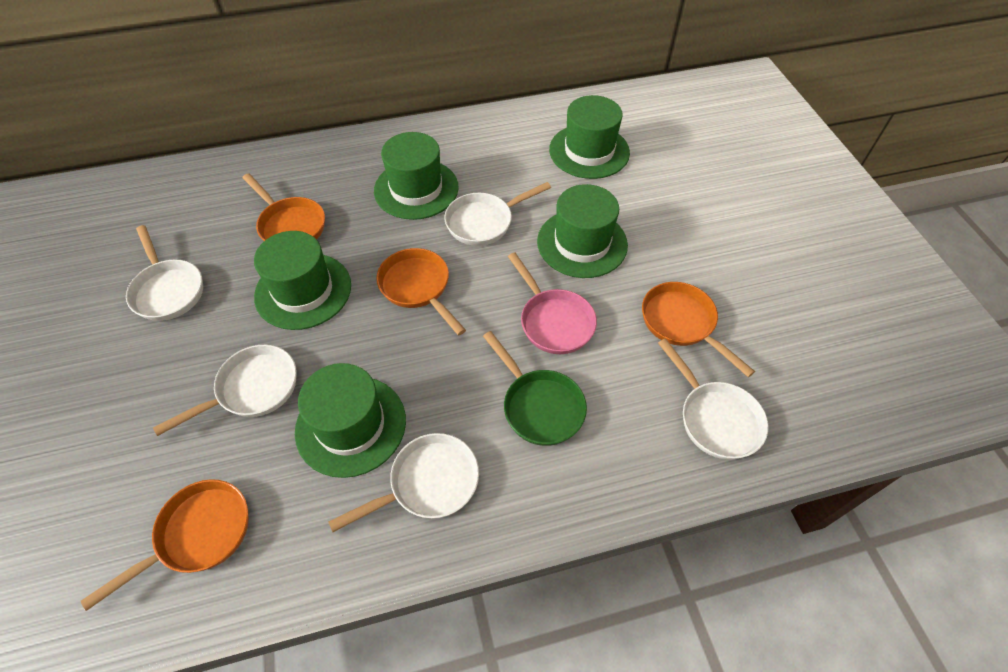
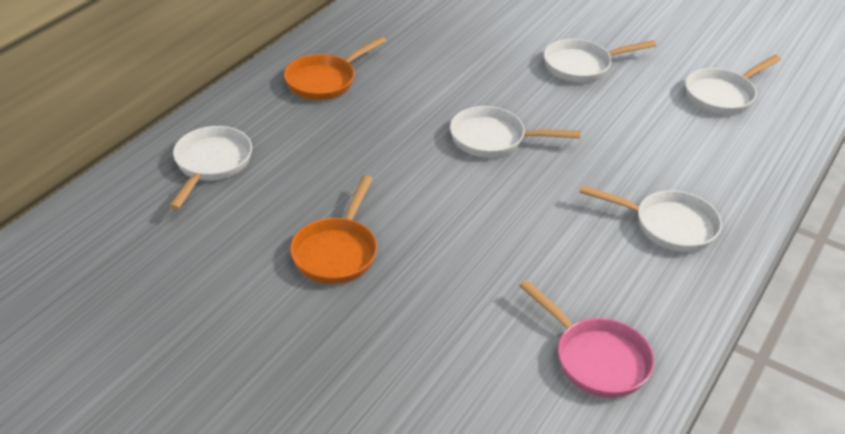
green hat: 5 -> 0
green pan: 1 -> 0
orange pan: 4 -> 2

